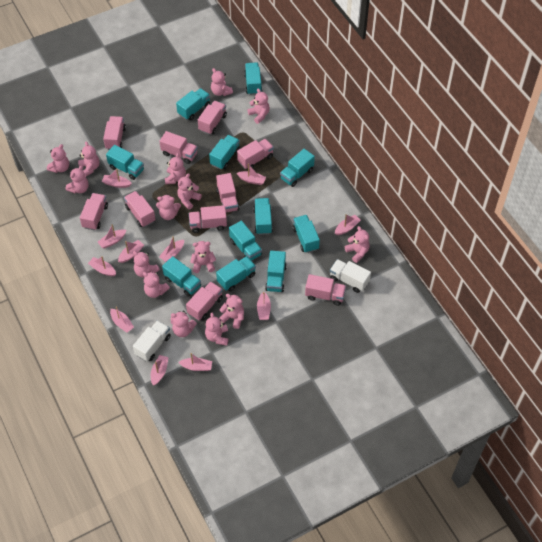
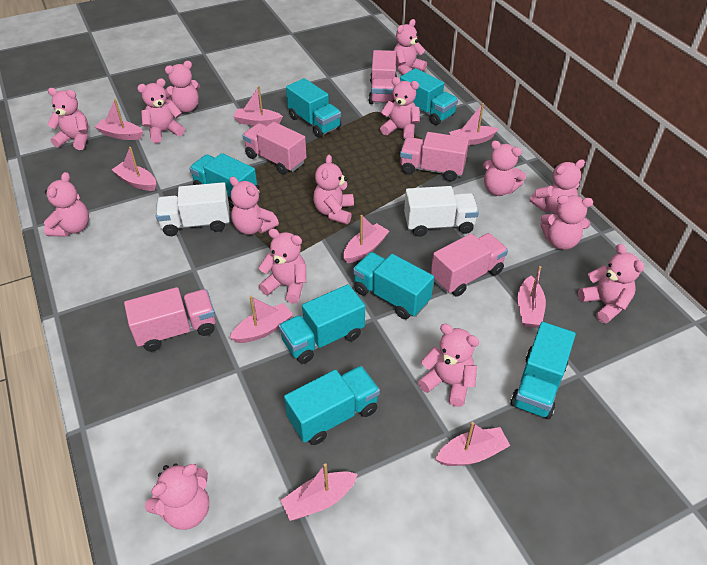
pink boat: 11 -> 9
pink truck: 10 -> 5
turquoise truck: 11 -> 7

